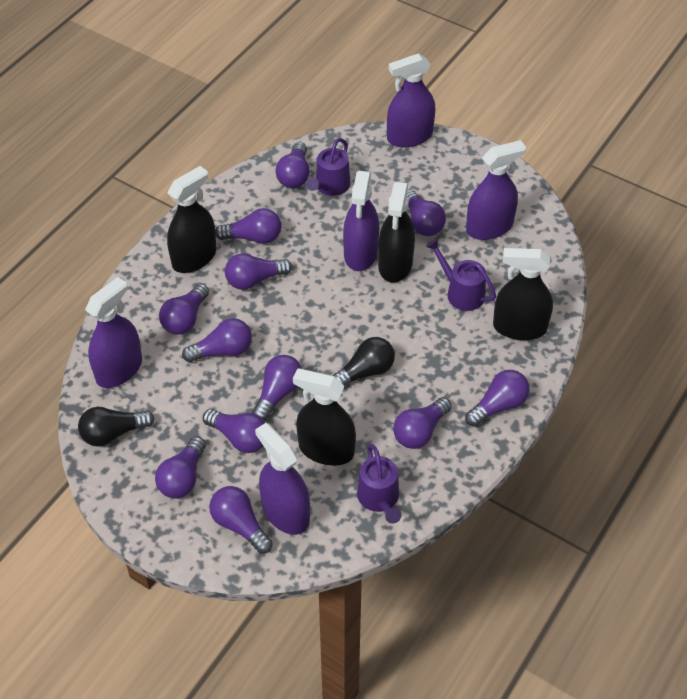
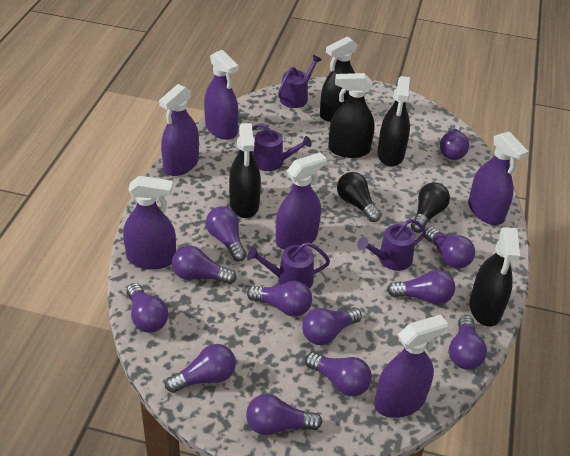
black spray bottle: 4 -> 5
purple spray bottle: 5 -> 6
purple watering can: 3 -> 4

